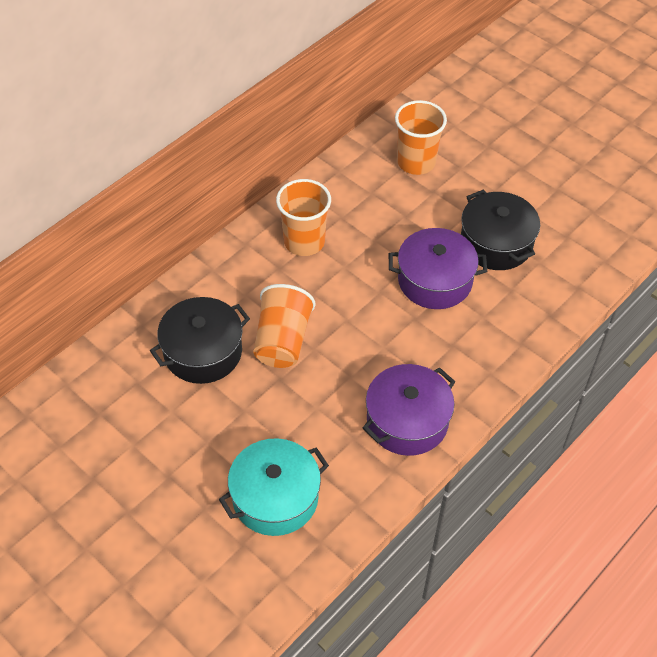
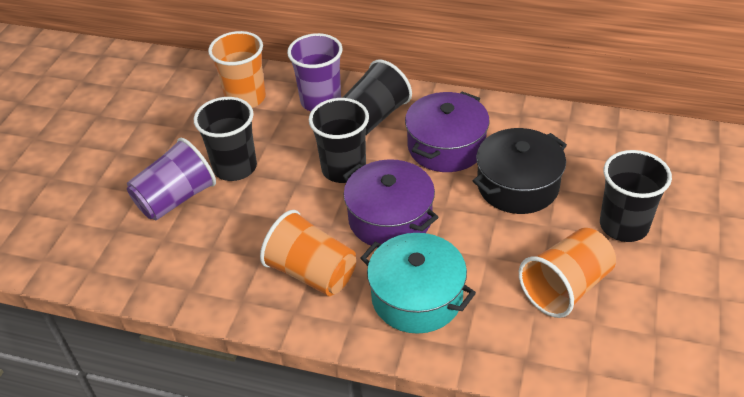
black cup: 0 -> 4
black pot: 2 -> 1
purple cup: 0 -> 2

